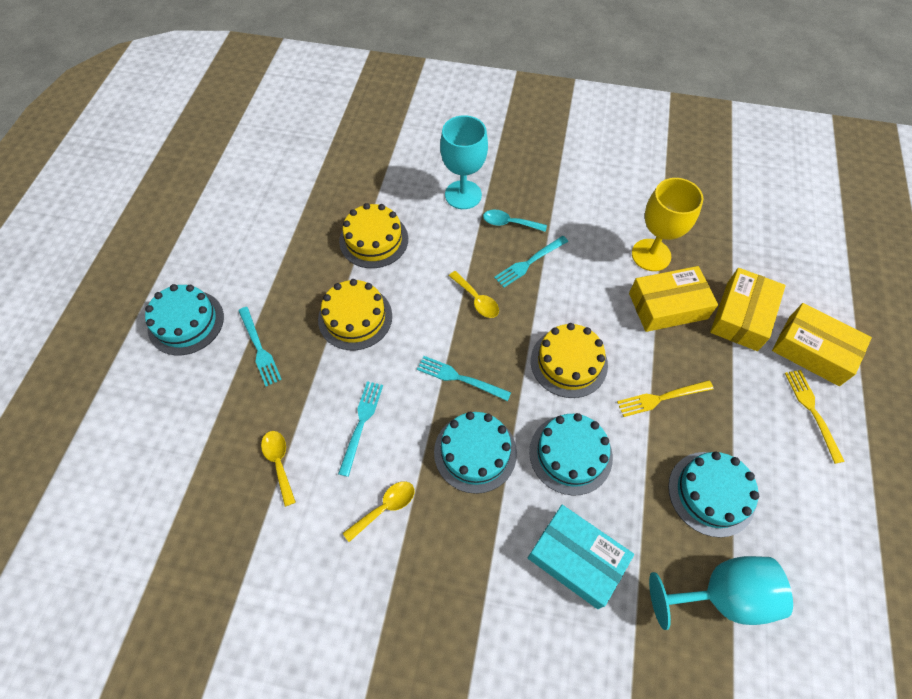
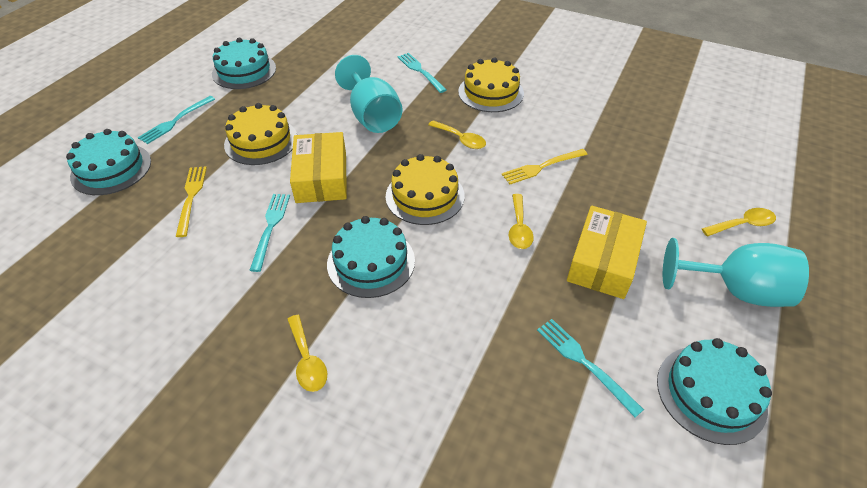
turquoise box: 1 -> 0
turquoise spoon: 1 -> 0
yellow box: 3 -> 2
yellow goblet: 1 -> 0
yellow spoon: 3 -> 4

